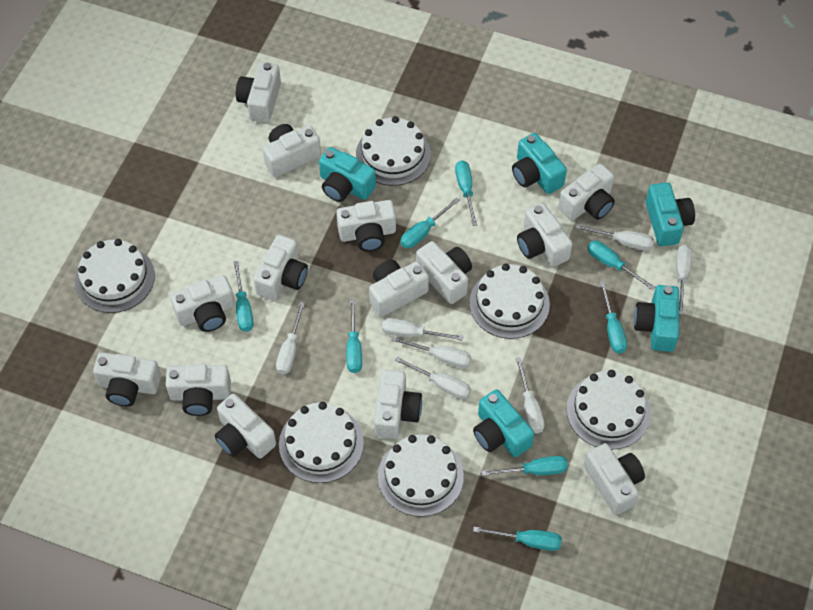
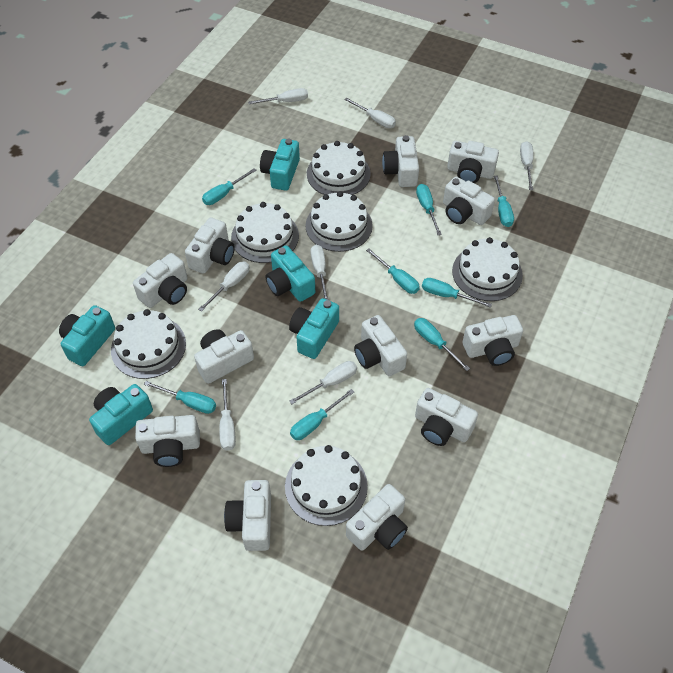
white camera: 14 -> 12

